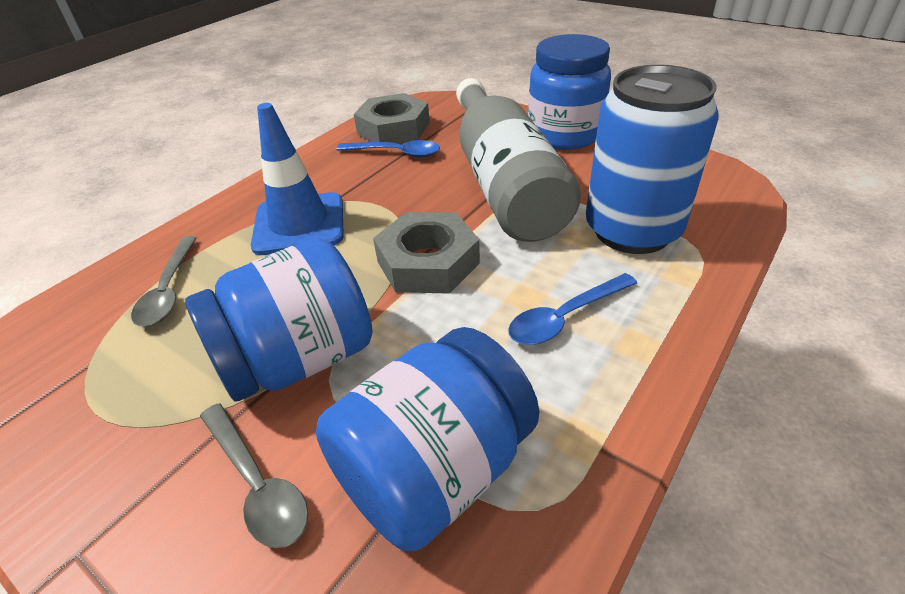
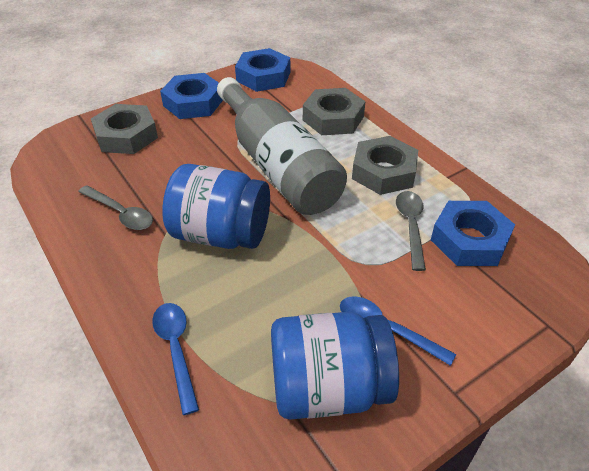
blue can: 1 -> 0
blue jar: 3 -> 2
blue nut: 0 -> 3
blue traffic cone: 1 -> 0
grey nut: 2 -> 3

